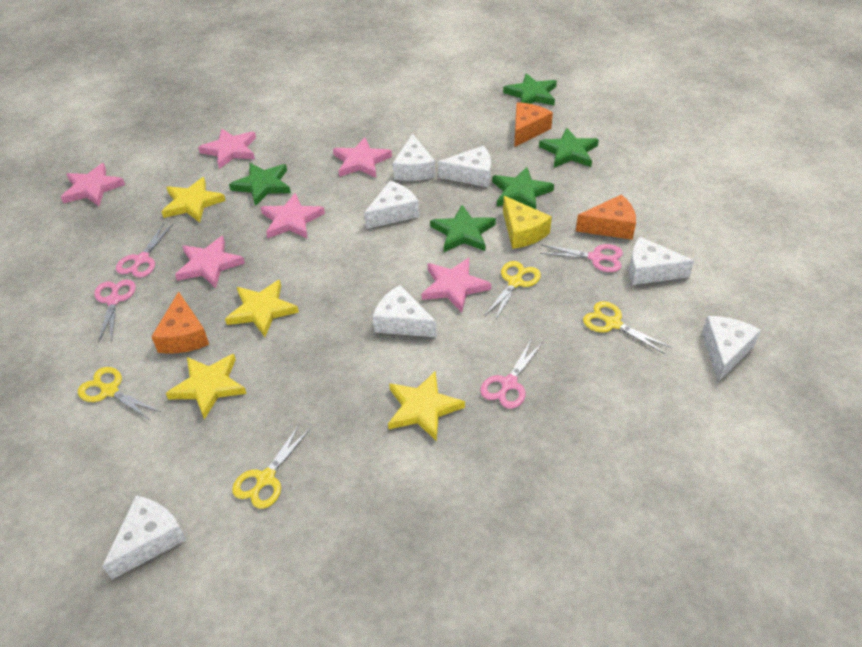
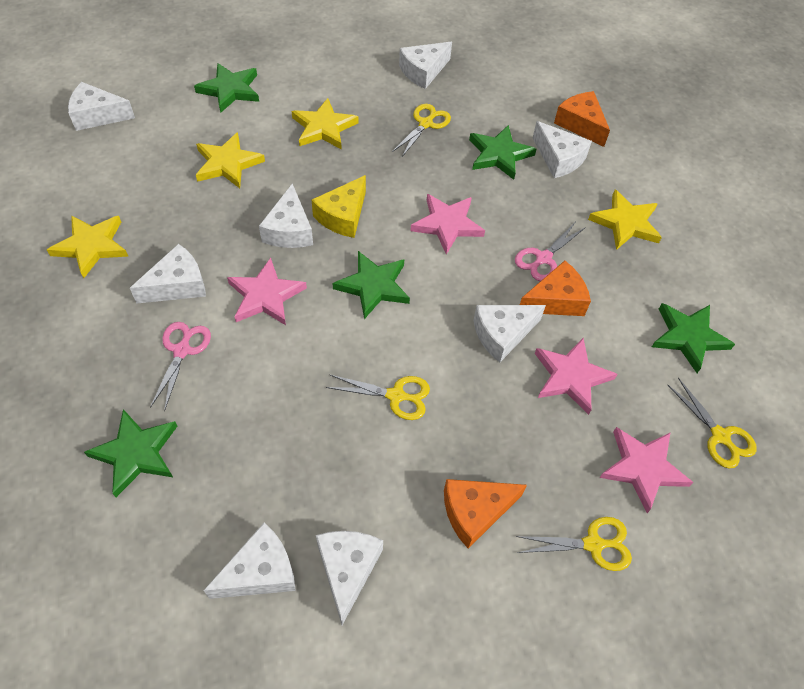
pink scissors: 4 -> 2
pink star: 6 -> 4
white cheese: 7 -> 8

